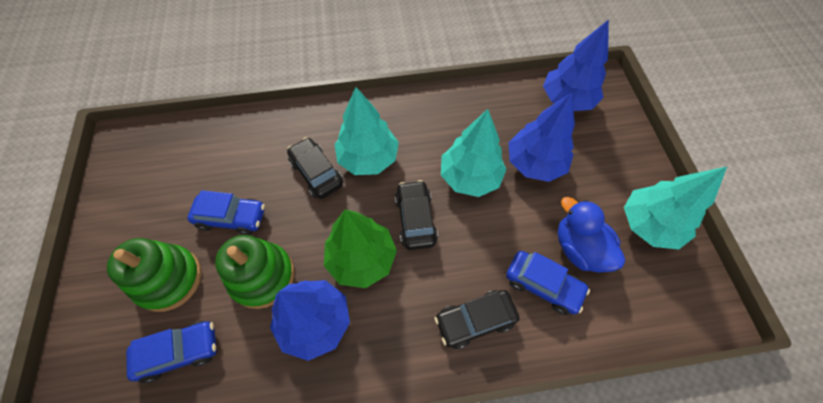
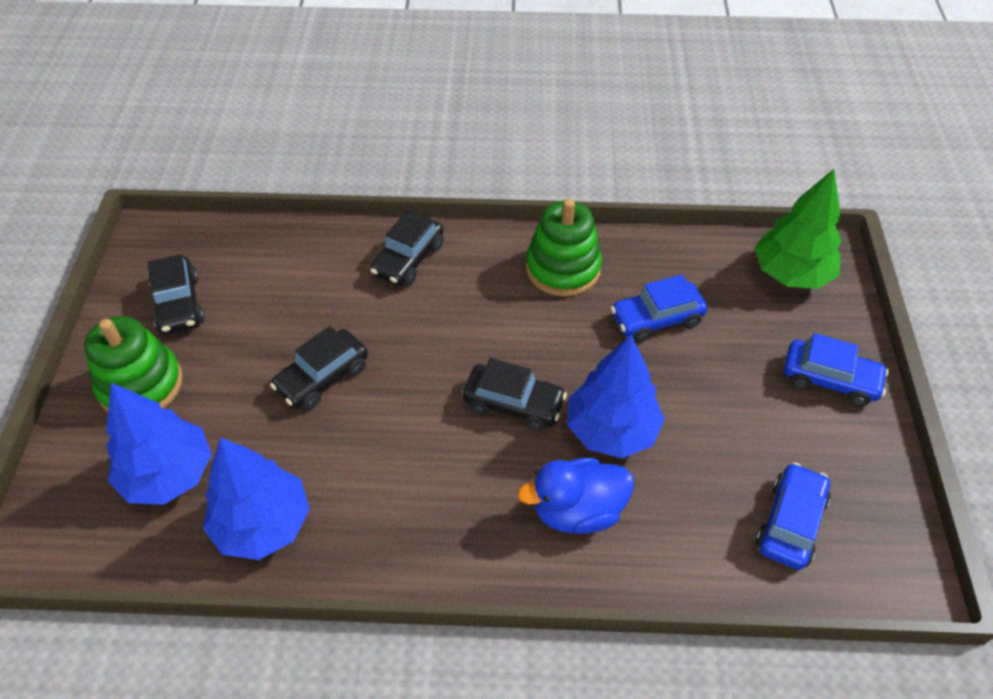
black car: 3 -> 4
turquoise tree: 3 -> 0

